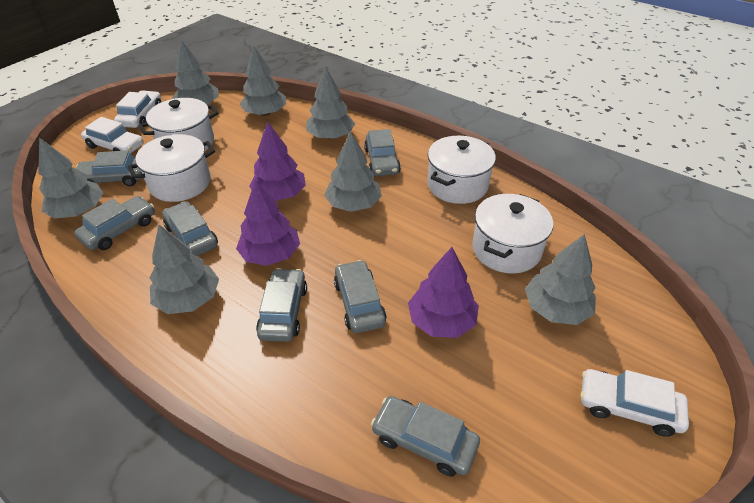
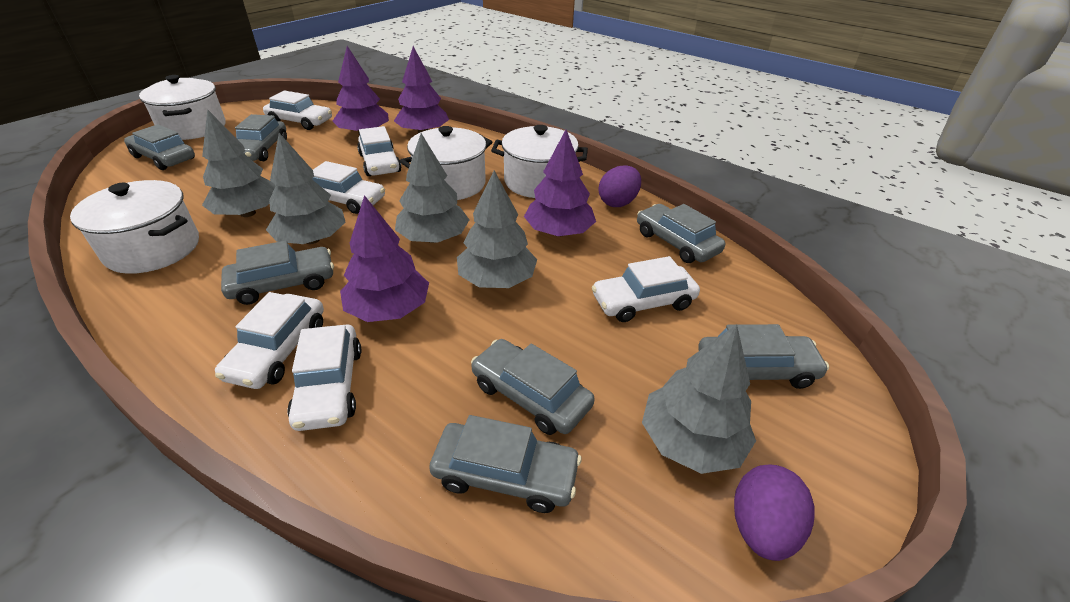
grey tree: 7 -> 5
purple egg: 0 -> 2
purple tree: 3 -> 4
white car: 3 -> 6

